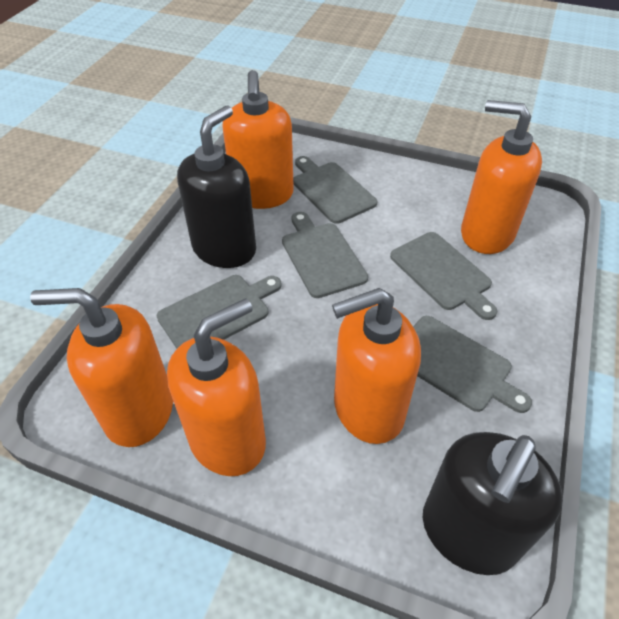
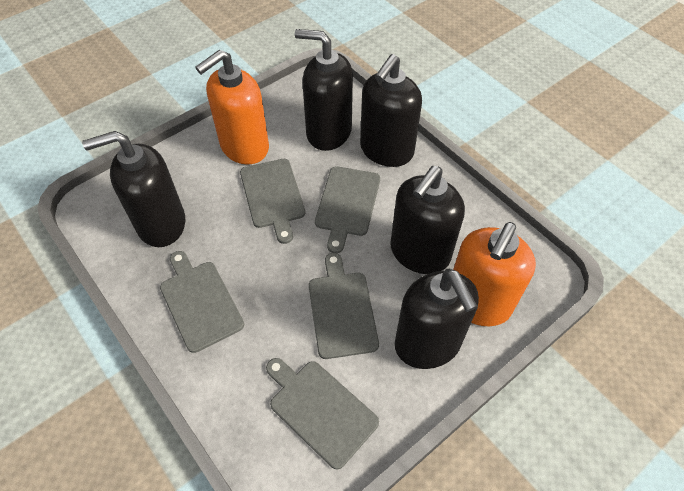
black soap dispenser: 2 -> 5
orange soap dispenser: 5 -> 2

